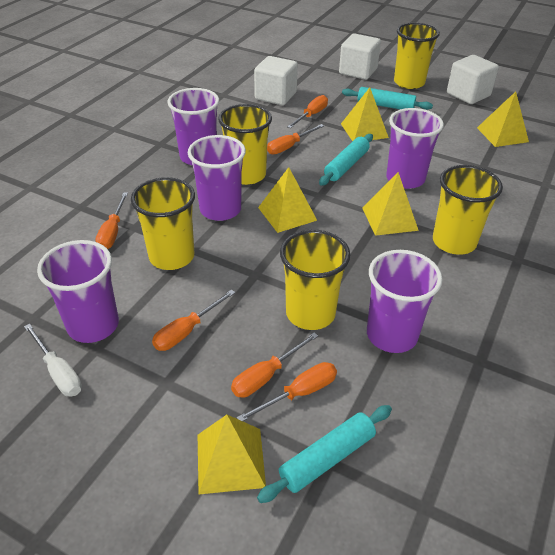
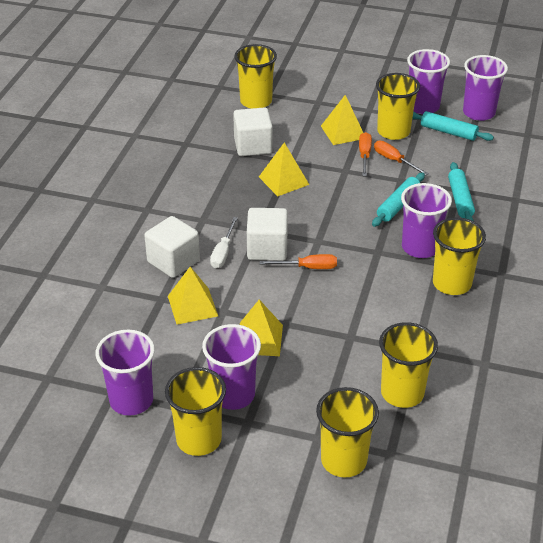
orange screwdriver: 6 -> 3
yellow cup: 5 -> 6
yellow pyramid: 5 -> 4

